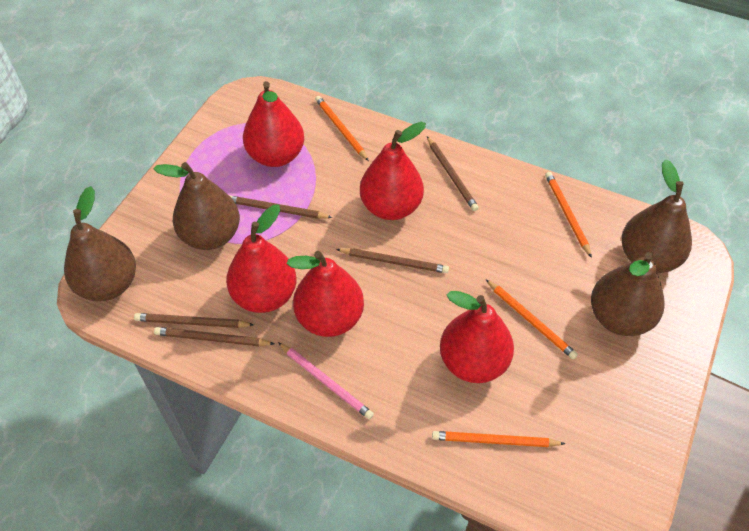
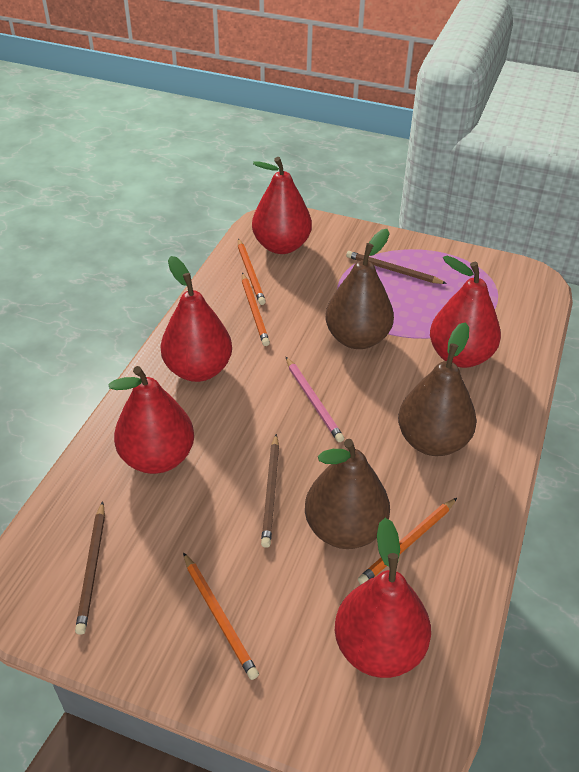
brown pear: 4 -> 3
brown pencil: 5 -> 3

